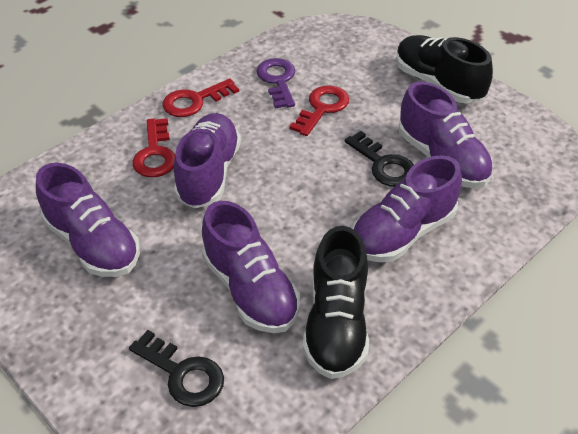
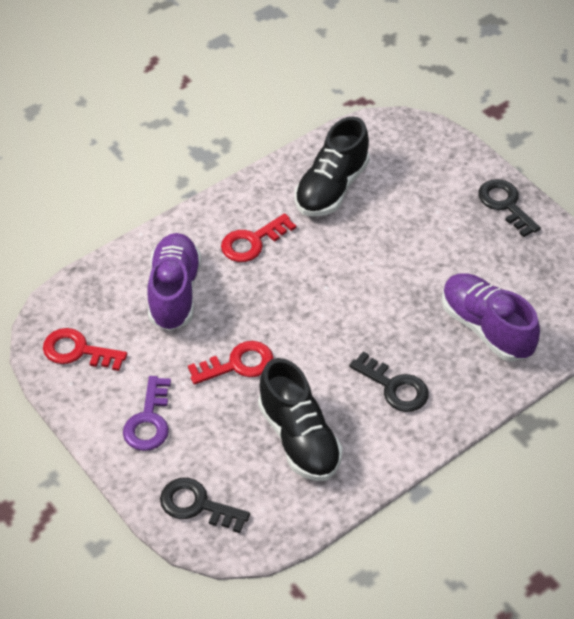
black key: 2 -> 3
purple shoe: 5 -> 2

